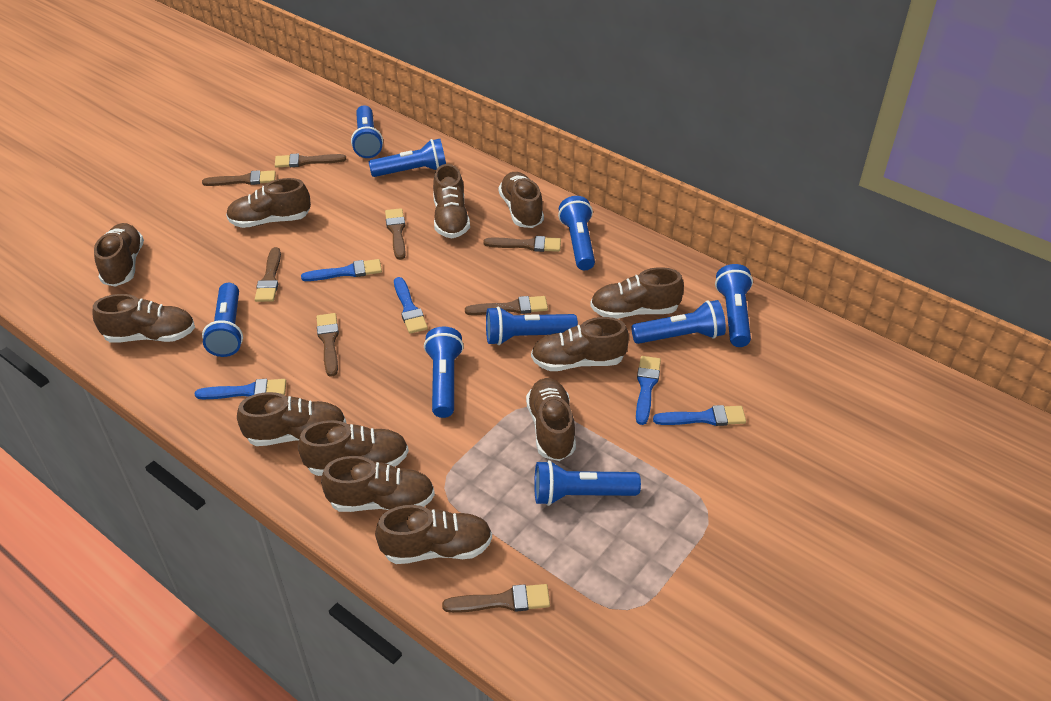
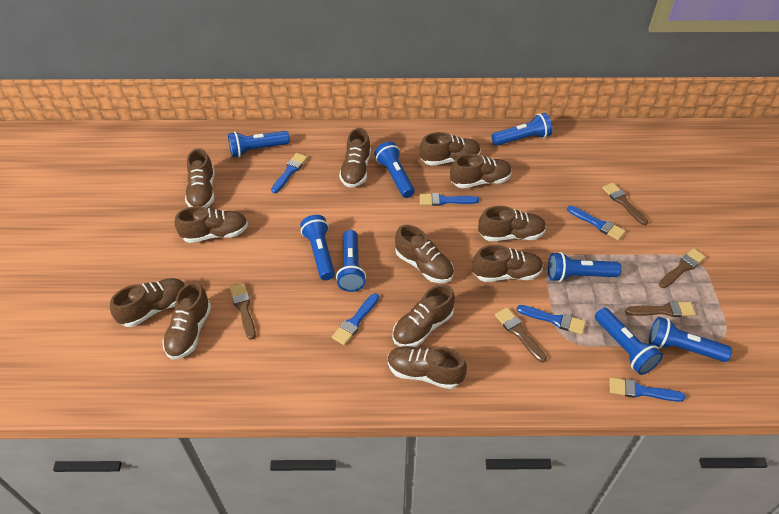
blue brush: 5 -> 6
blue flashlight: 9 -> 8
brown brush: 8 -> 5

